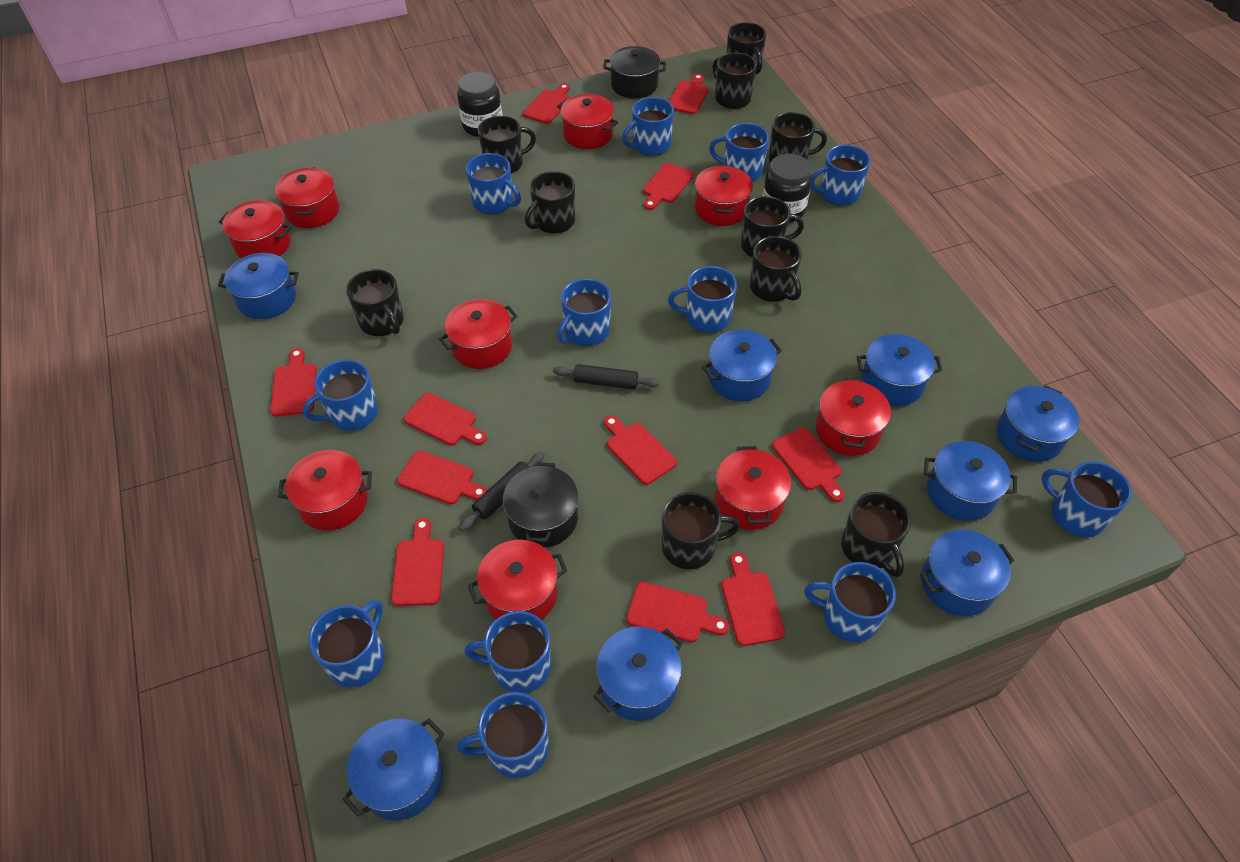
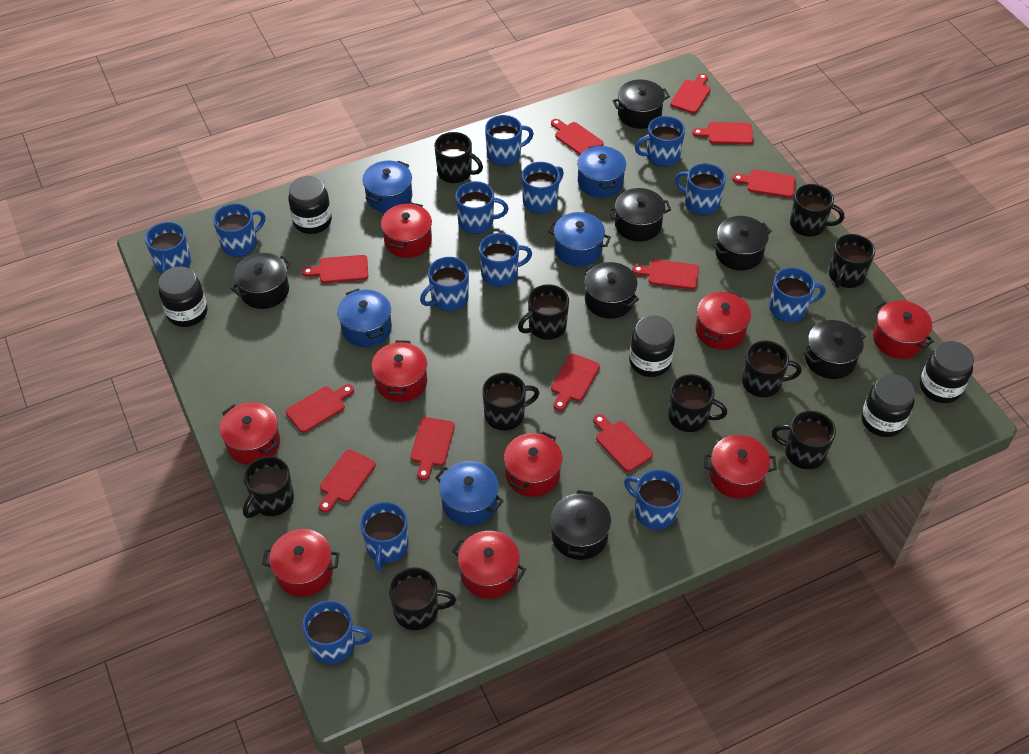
black jar: 2 -> 5
black pot: 2 -> 7
black rolling pin: 2 -> 0
blue mug: 12 -> 13
blue pot: 8 -> 5

